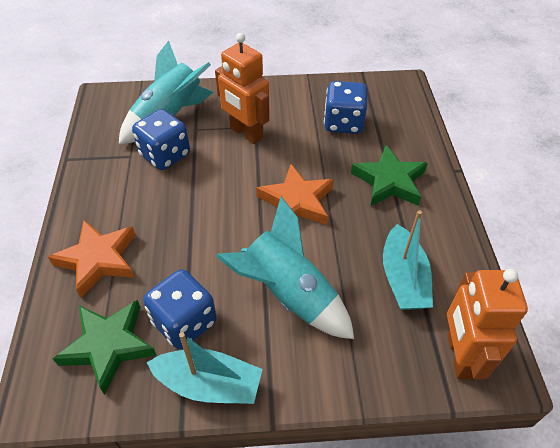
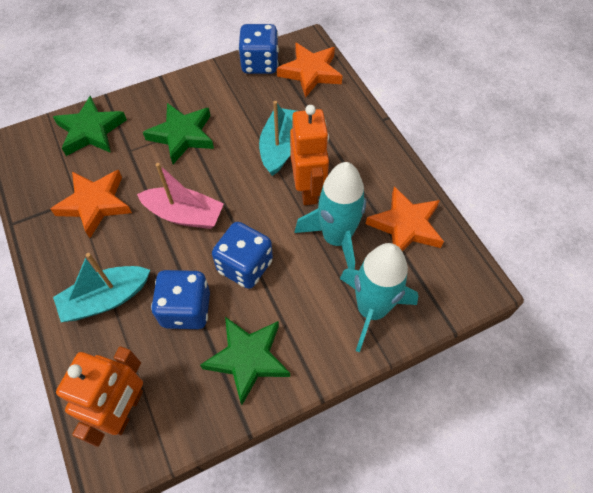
green star: 2 -> 3
orange star: 2 -> 3
pink boat: 0 -> 1

